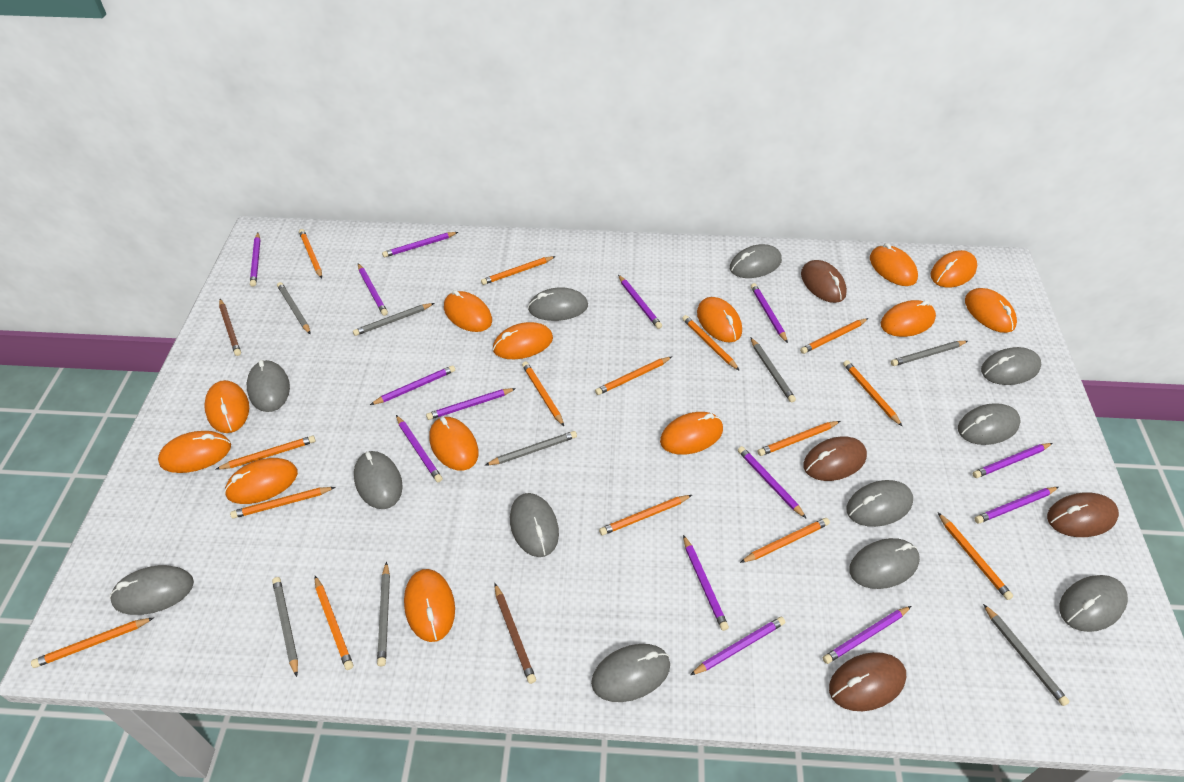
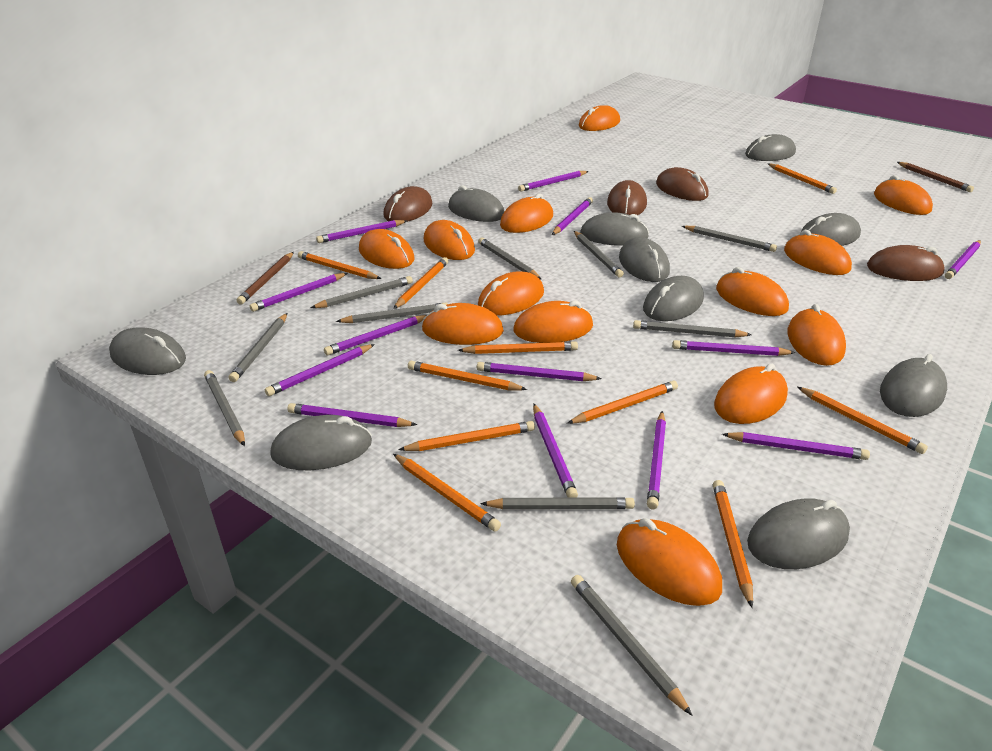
grey mouse: 12 -> 10
grey pencil: 8 -> 10
orange pencil: 15 -> 10
purple pencil: 14 -> 13

